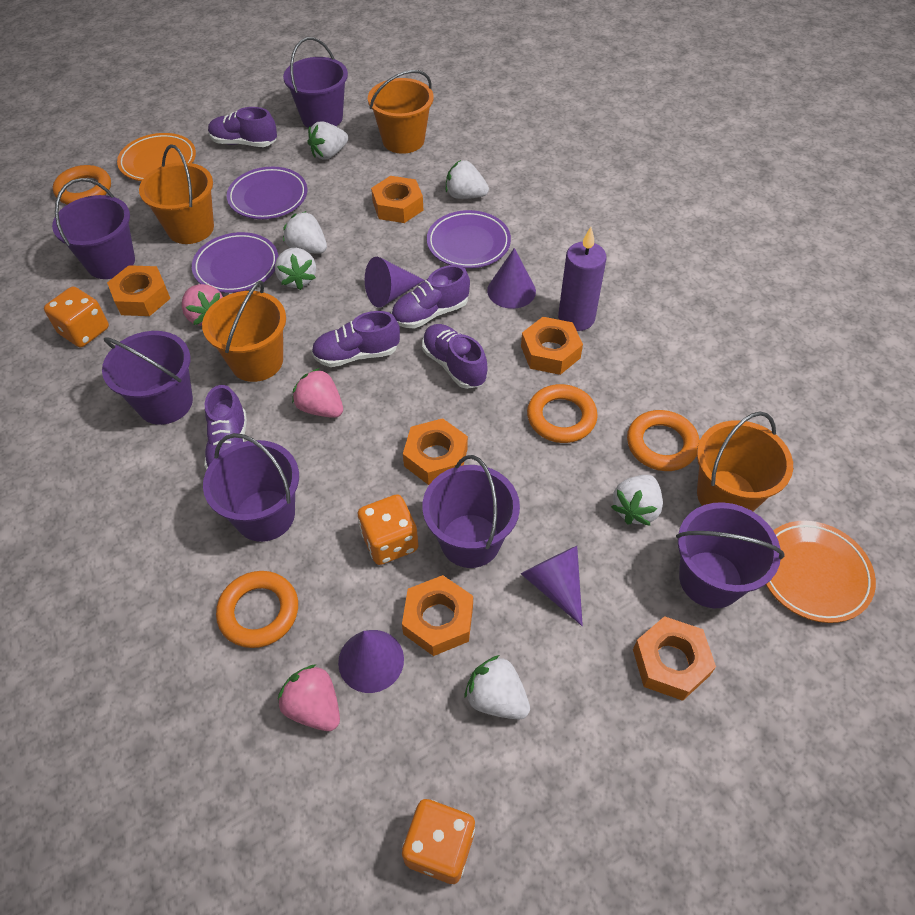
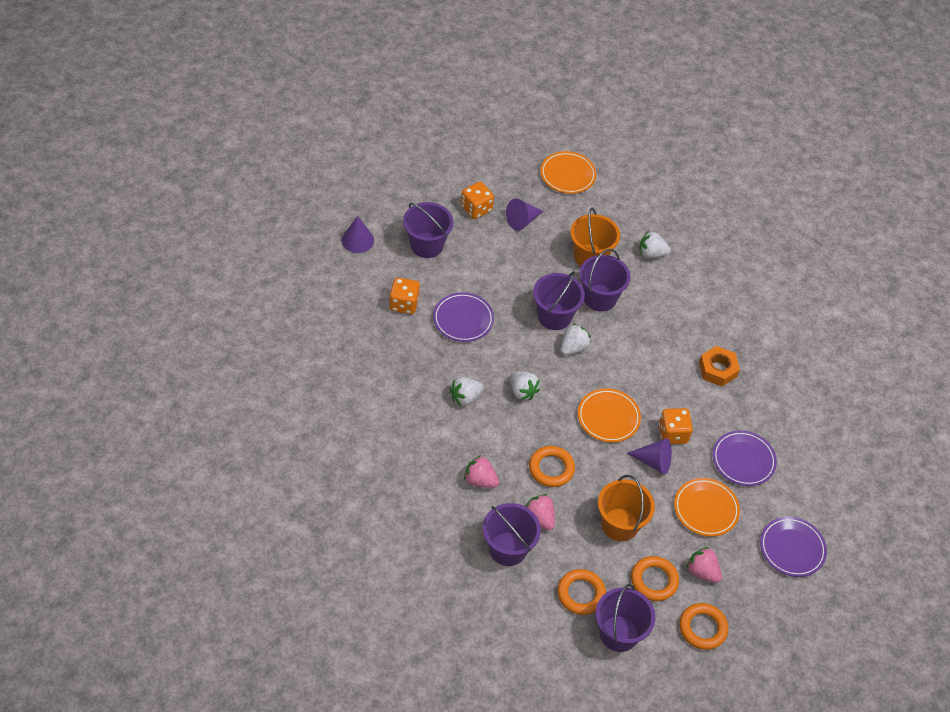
orange bucket: 4 -> 2
orange nut: 6 -> 1
orange plate: 2 -> 3
purple bucket: 6 -> 5
purple candle: 1 -> 0
purple cone: 4 -> 3
purple shoe: 5 -> 0
white strawberry: 6 -> 4

